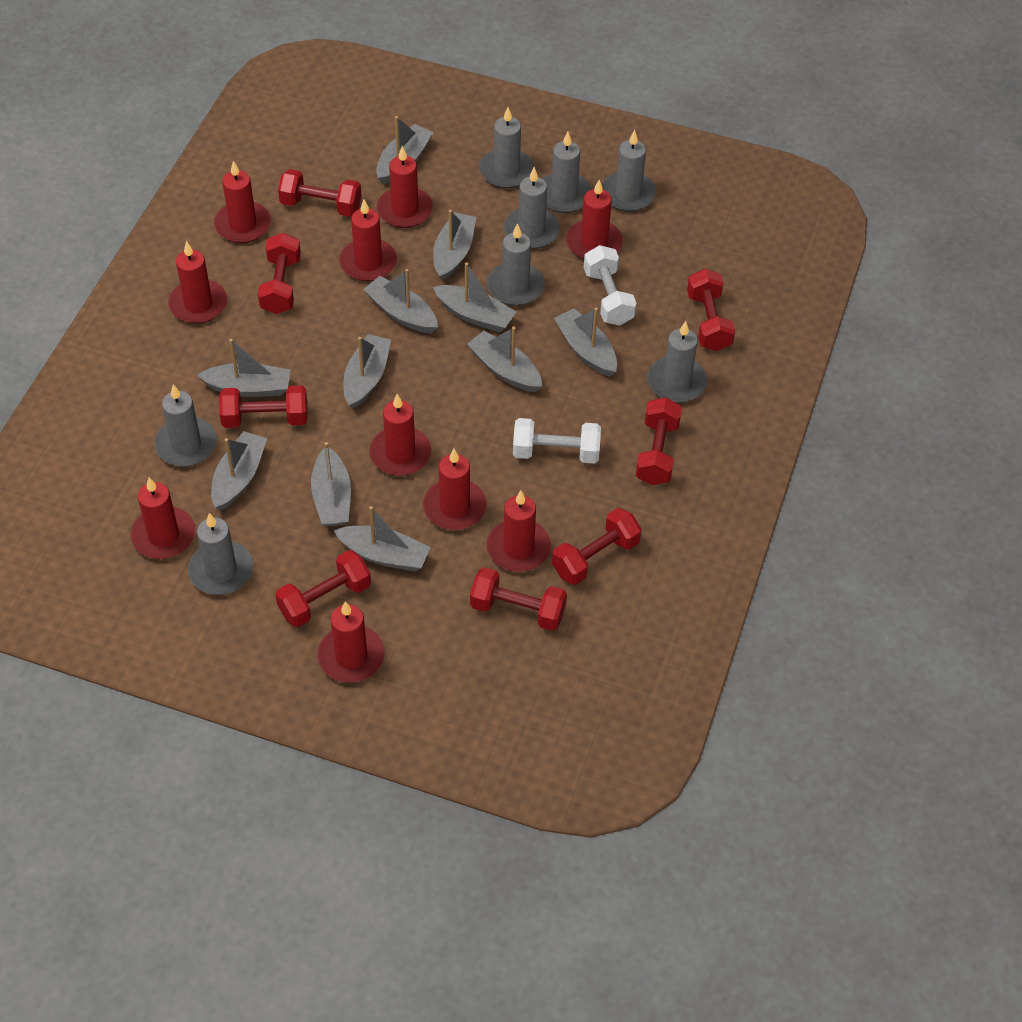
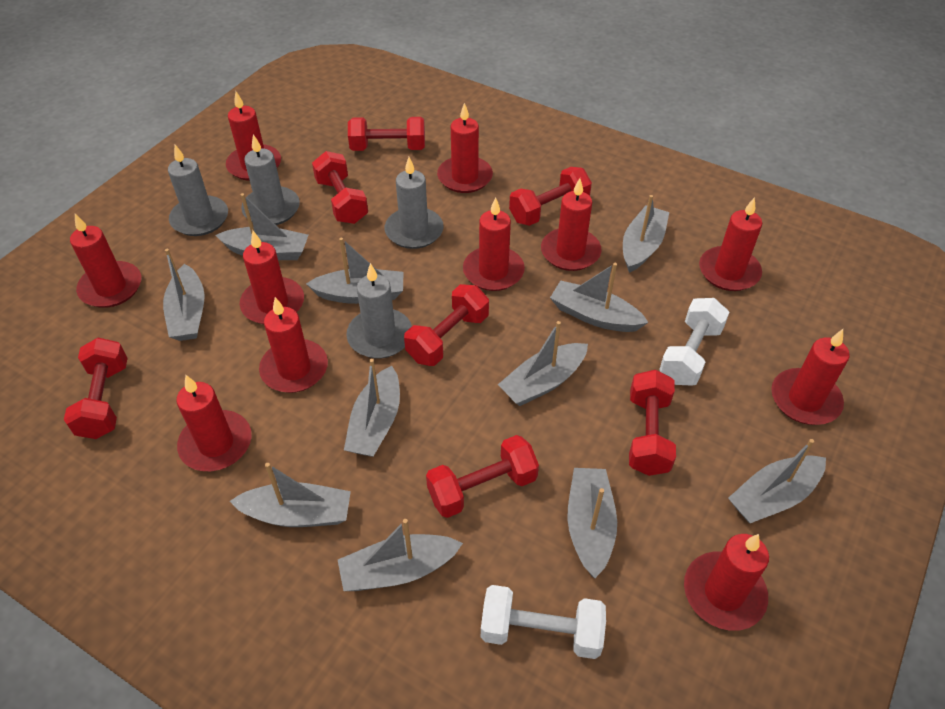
grey candle: 8 -> 4
red candle: 10 -> 11
red dumbbell: 8 -> 7

